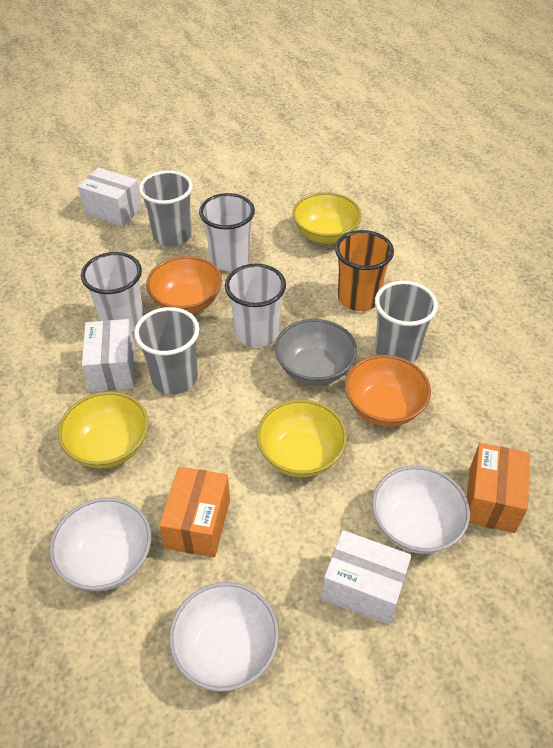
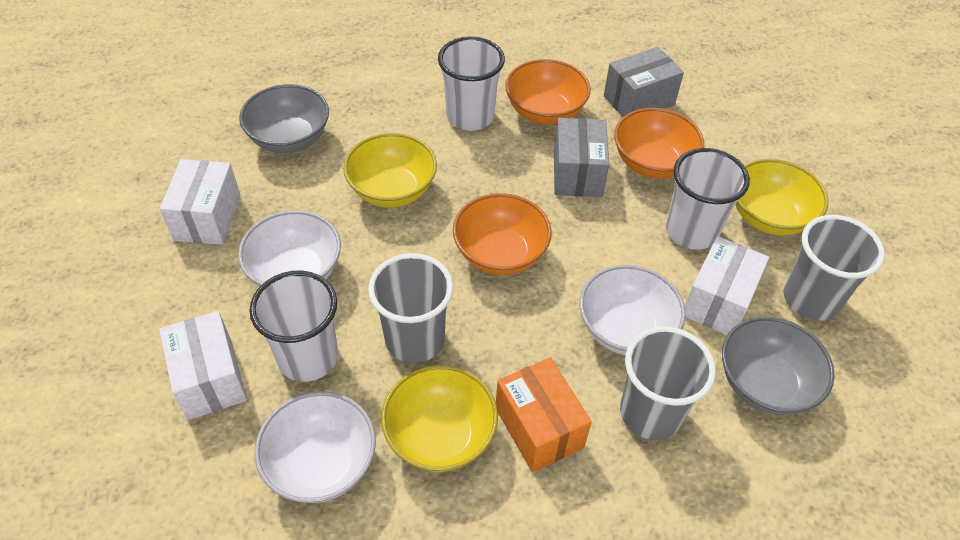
grey bowl: 1 -> 2
grey box: 0 -> 2
orange bowl: 2 -> 3
orange box: 2 -> 1
orange cup: 1 -> 0

